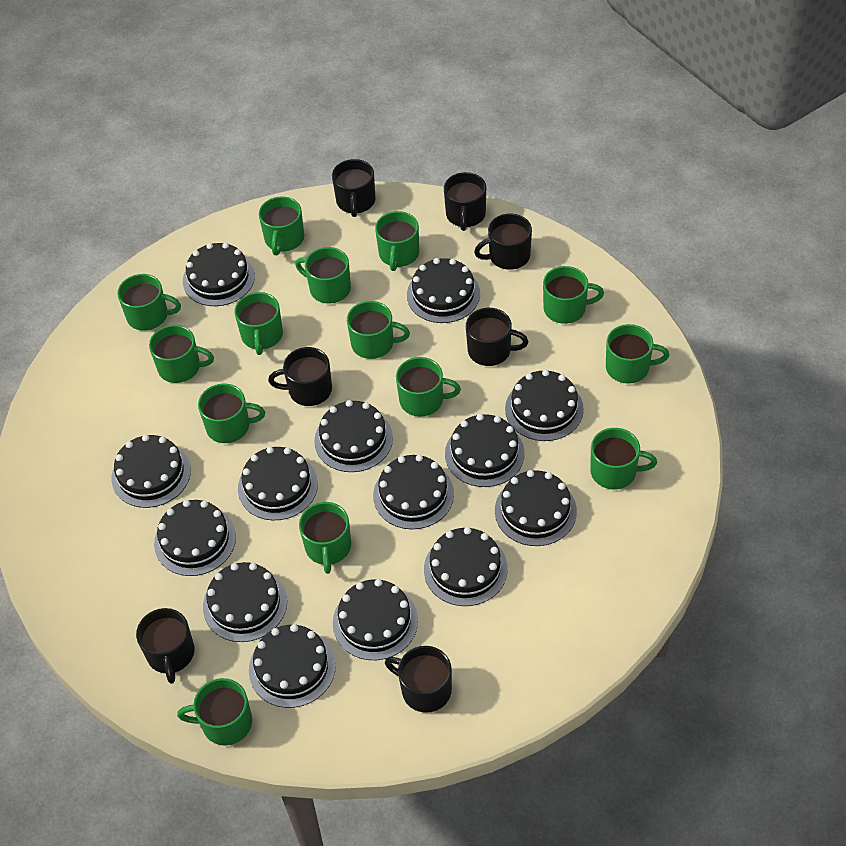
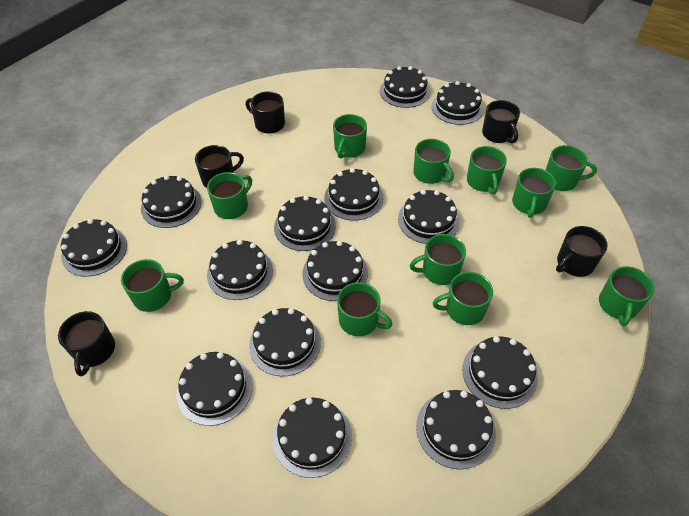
black mug: 7 -> 5
green mug: 14 -> 11

